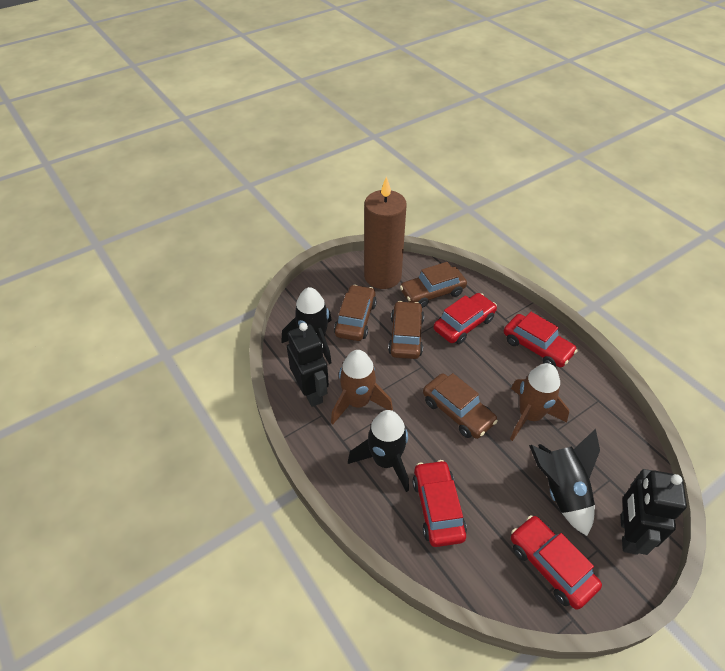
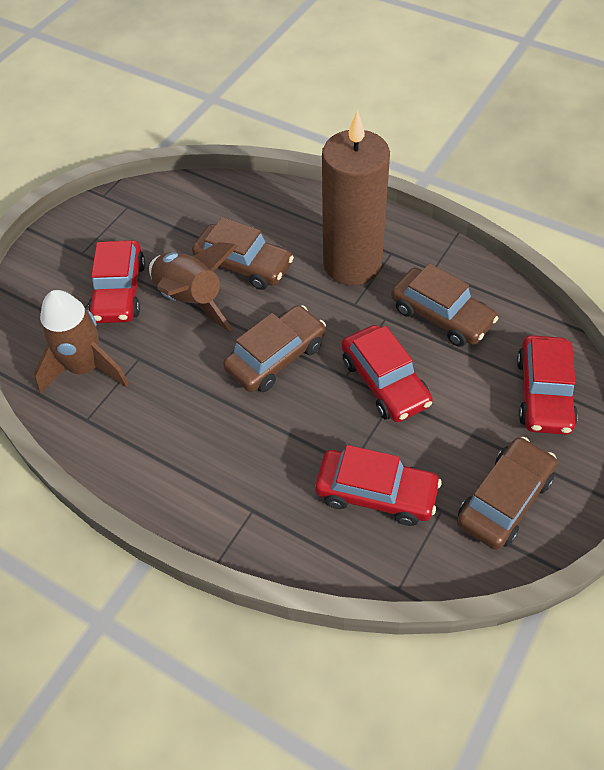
black robot: 2 -> 0
black rocket: 3 -> 0

